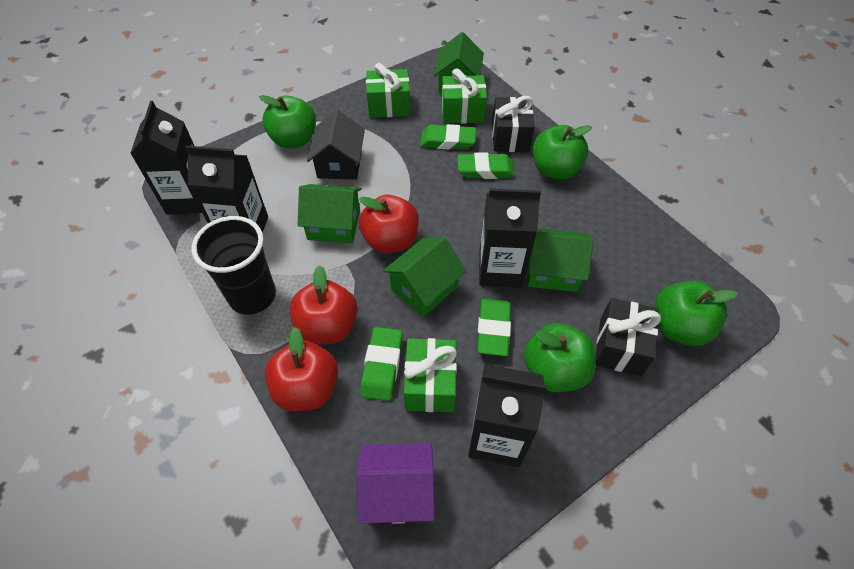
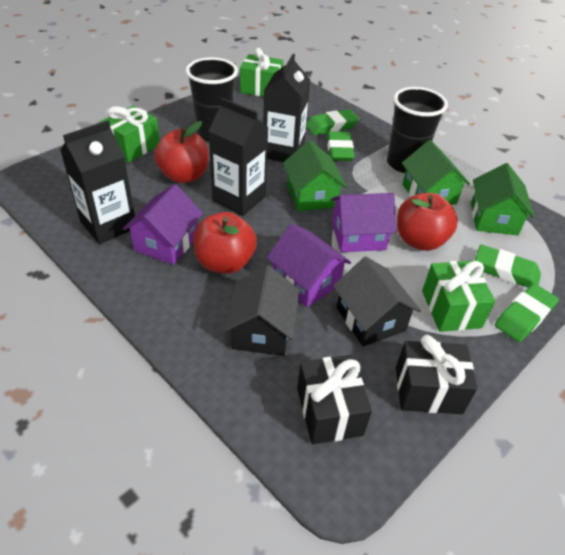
black carton: 4 -> 3
black cup: 1 -> 2
black house: 1 -> 2
green apple: 4 -> 0
green house: 4 -> 3
purple house: 1 -> 3

